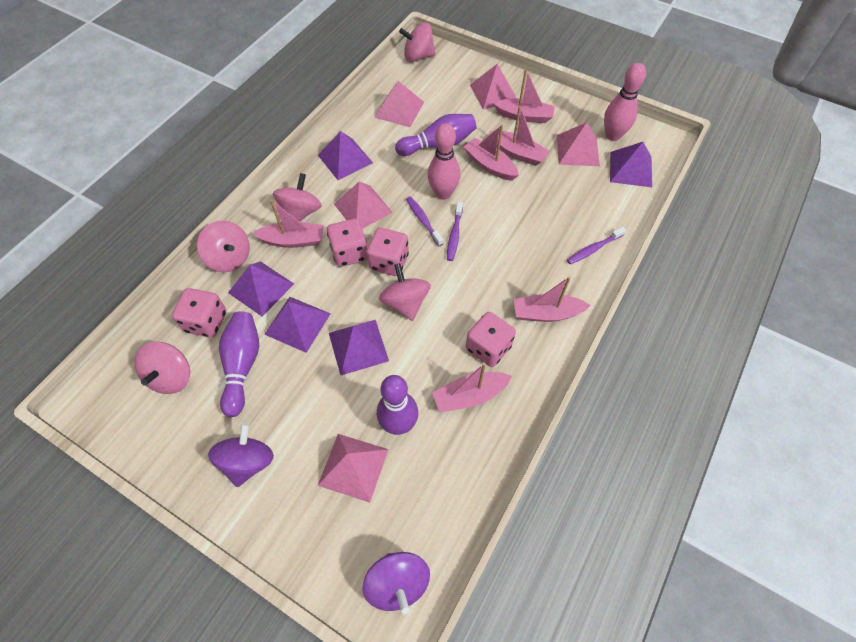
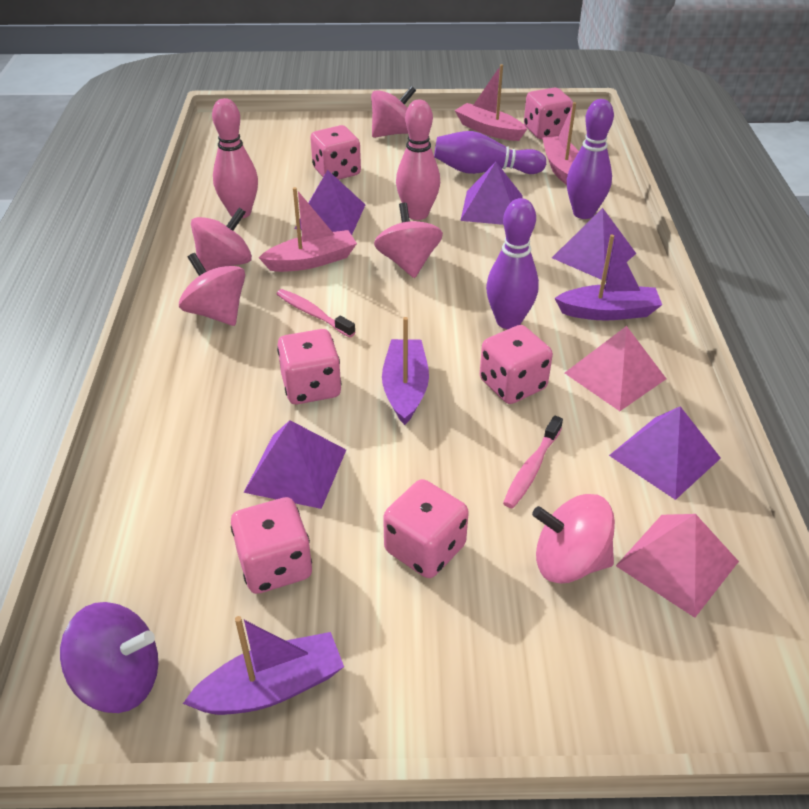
pink boat: 6 -> 3
pink dice: 4 -> 6
pink pyramid: 5 -> 2
pink toothbrush: 0 -> 2
purple boat: 0 -> 3
purple spinning top: 2 -> 1
purple toothbrush: 3 -> 0

